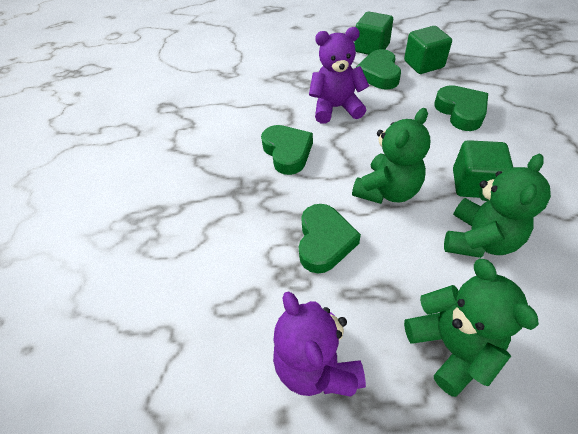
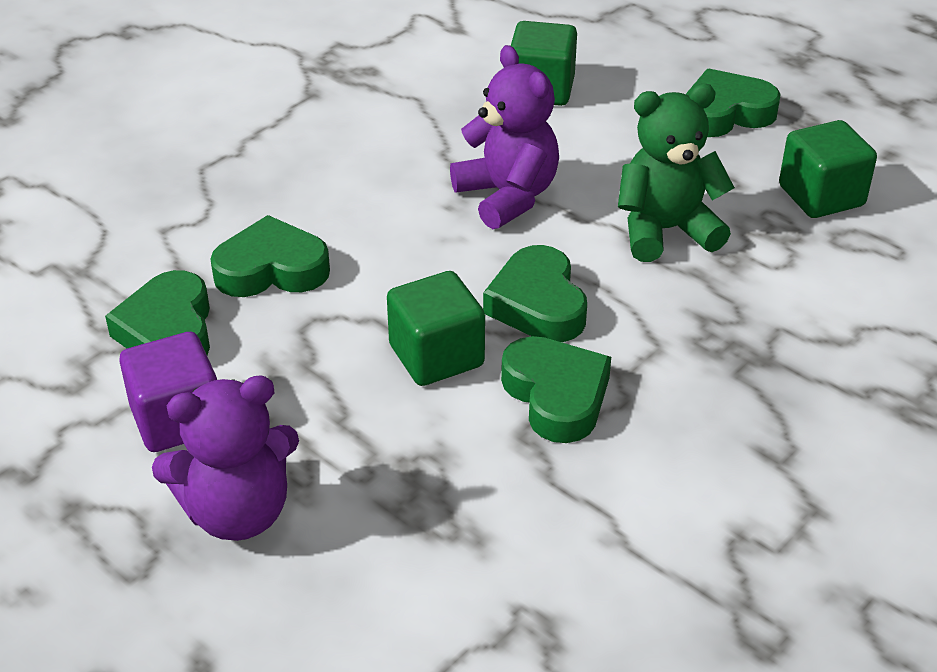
green heart: 4 -> 5
green teddy bear: 3 -> 1
purple cube: 0 -> 1

